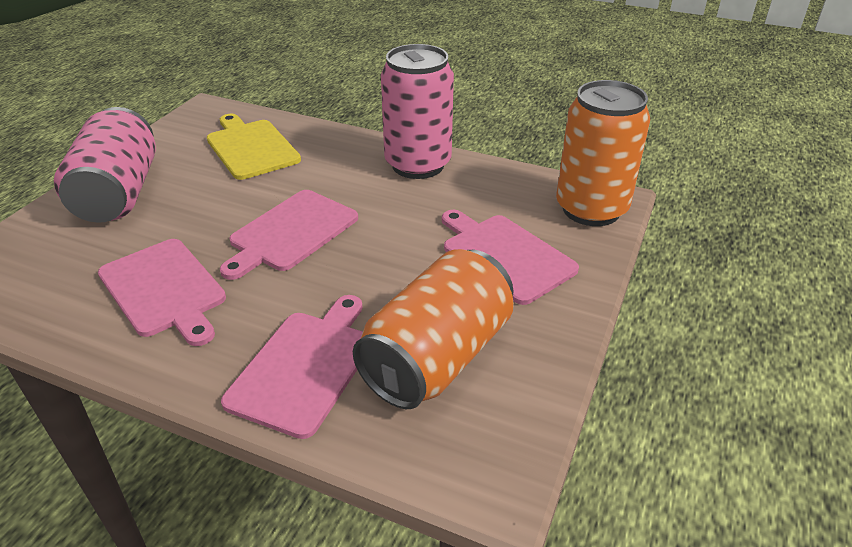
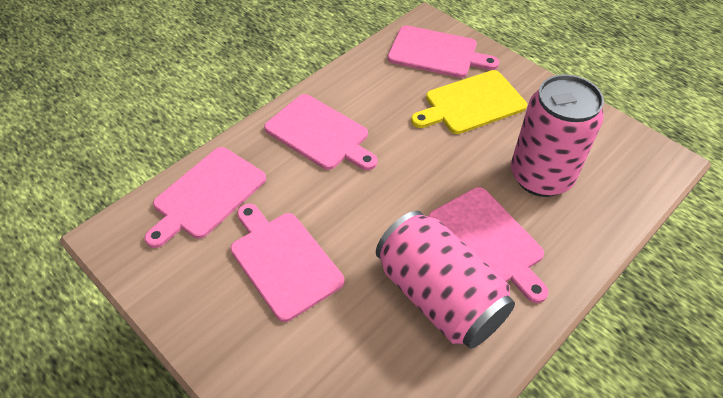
orange can: 2 -> 0
pink cutting board: 4 -> 5

